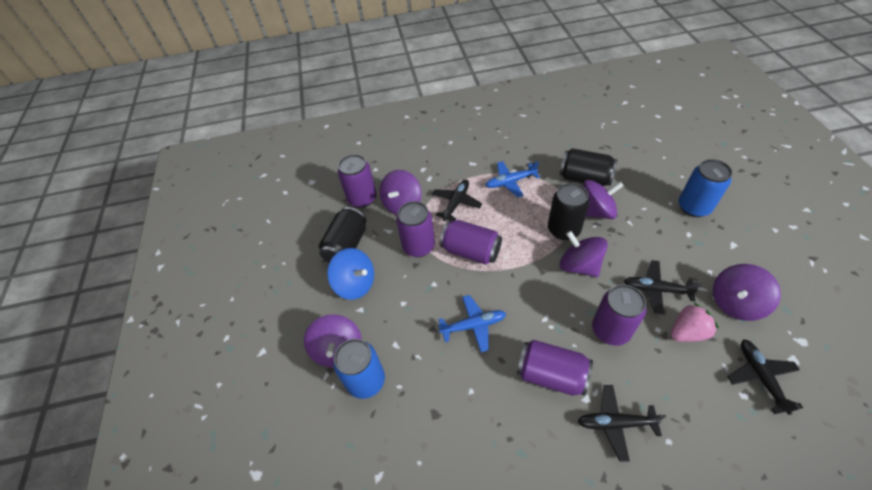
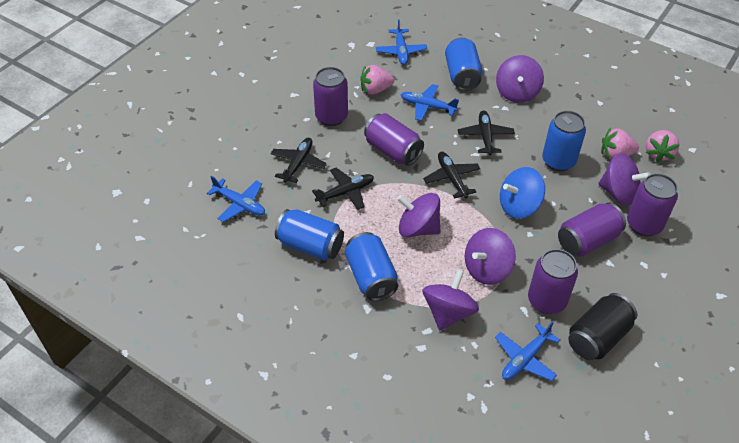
black can: 3 -> 1
blue can: 2 -> 4
blue plane: 2 -> 4
pink strawberry: 1 -> 3

